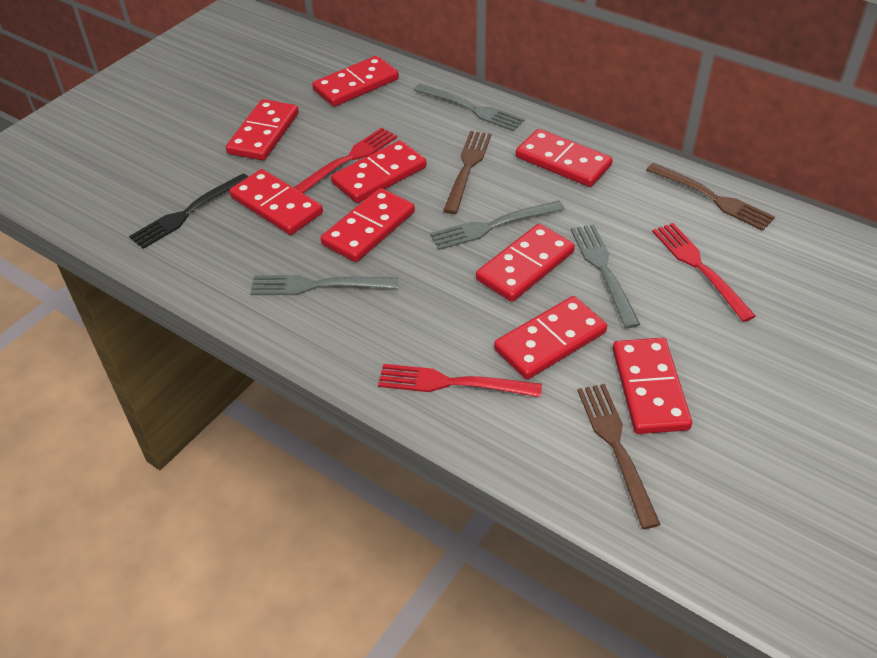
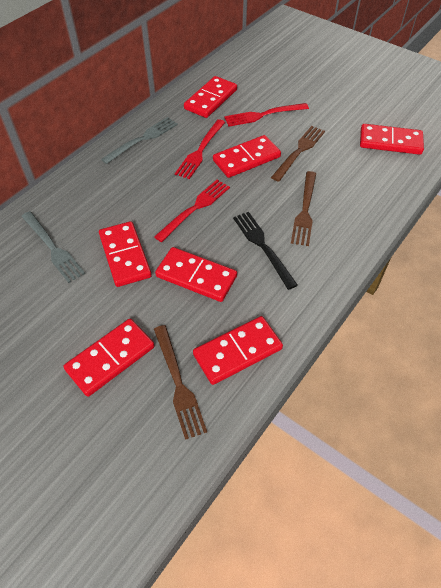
grey fork: 4 -> 2
red domino: 9 -> 7

